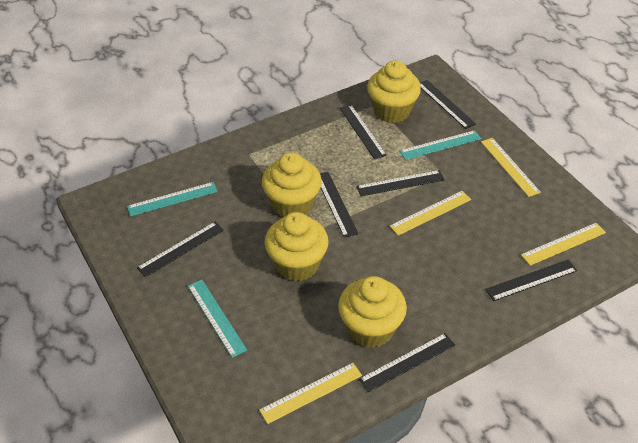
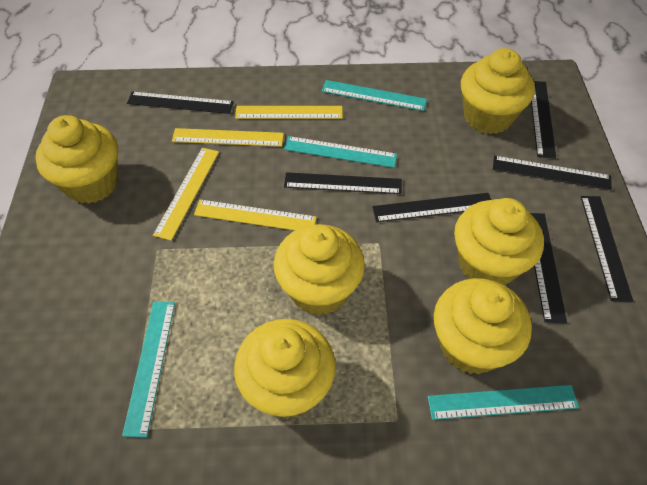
turquoise ruler: 3 -> 4
yellow cupcake: 4 -> 6

